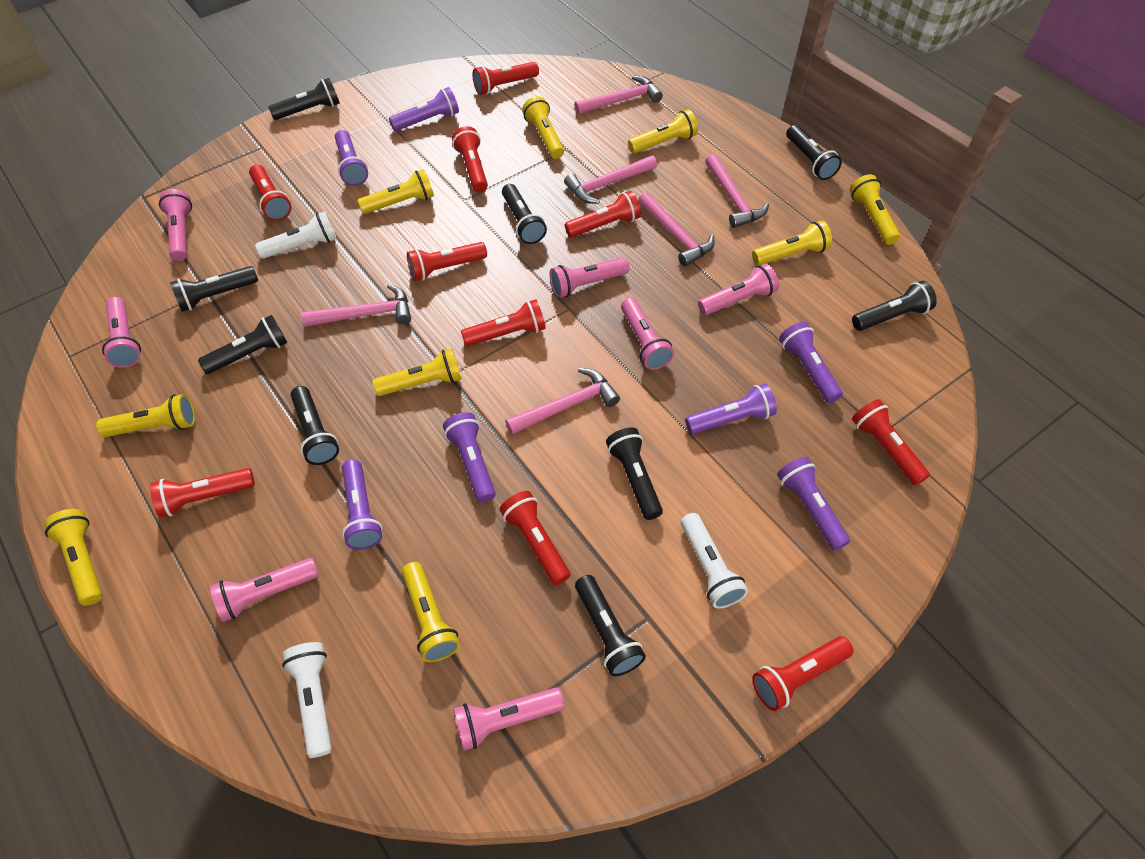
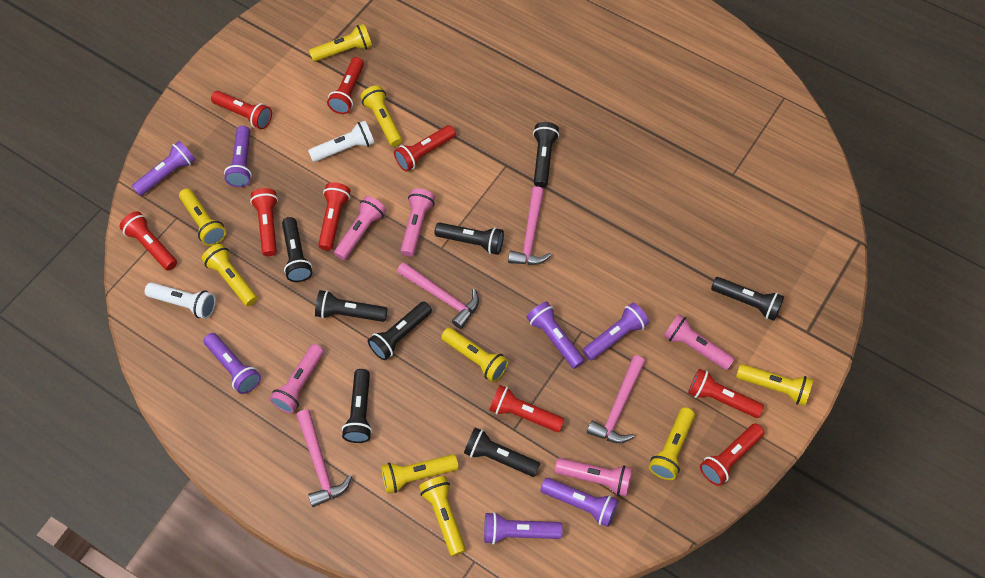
black flashlight: 9 -> 8
pink flashlight: 7 -> 5
pink hammer: 6 -> 4
red flashlight: 10 -> 9
white flashlight: 3 -> 2

